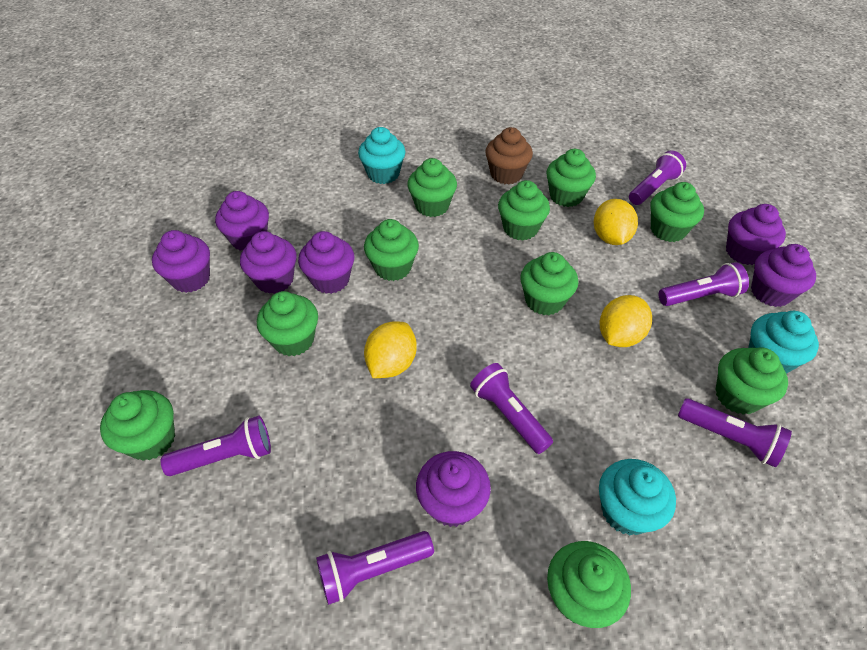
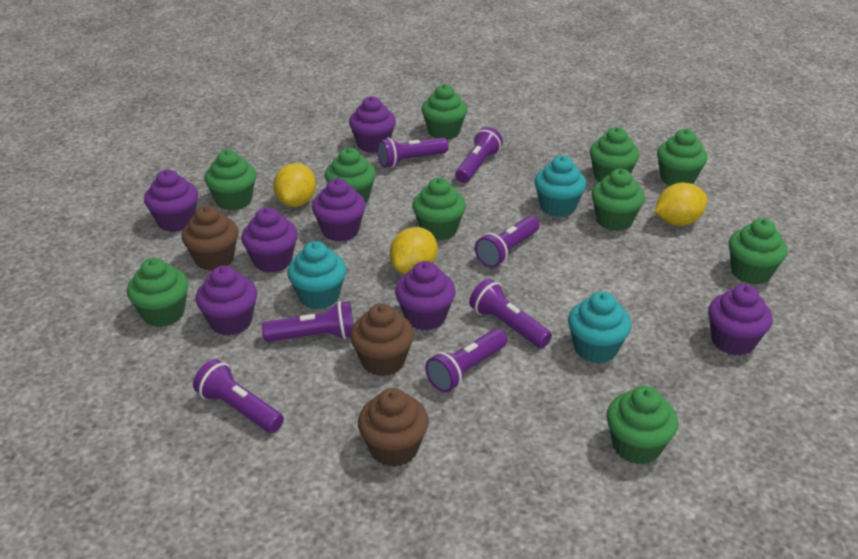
brown cupcake: 1 -> 3
purple flashlight: 6 -> 7

